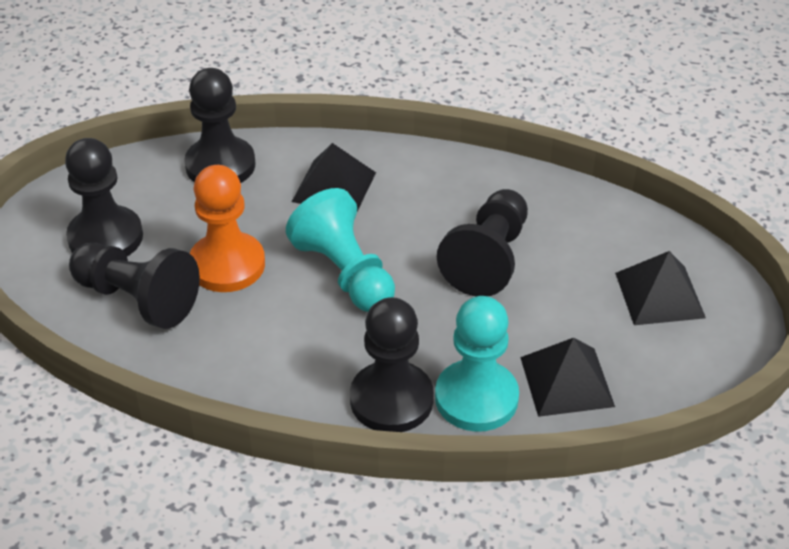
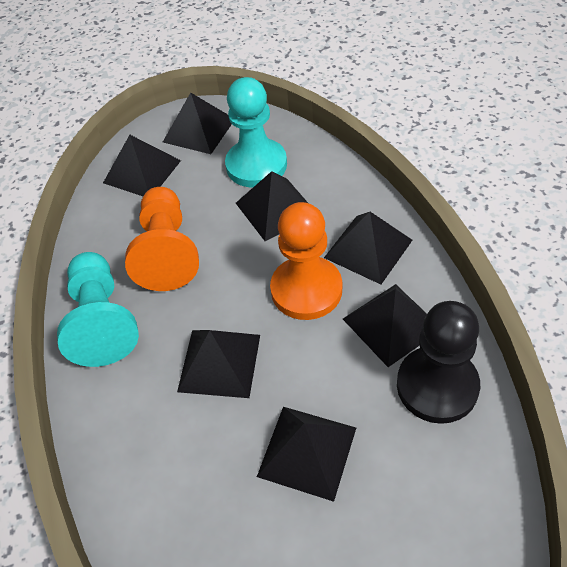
black pawn: 5 -> 1
black pyramid: 3 -> 7
orange pawn: 1 -> 2

